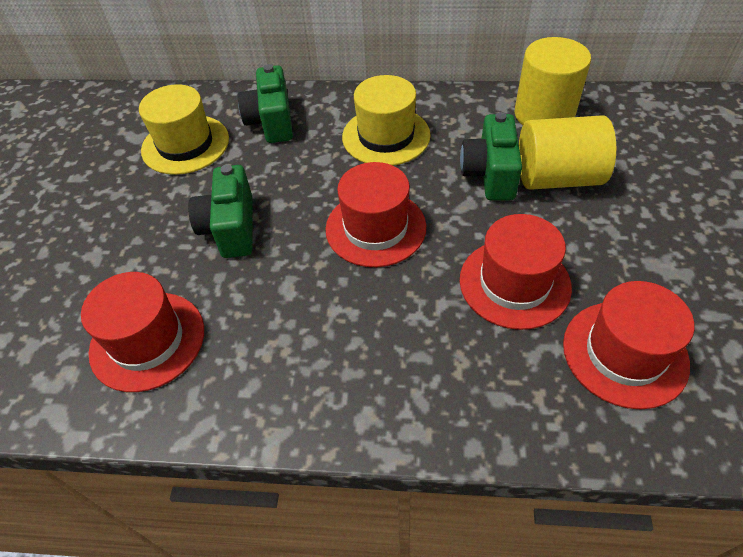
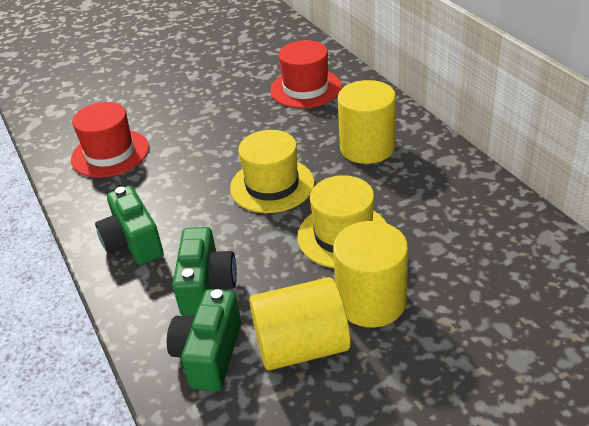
red hat: 4 -> 2
yellow cylinder: 2 -> 3

